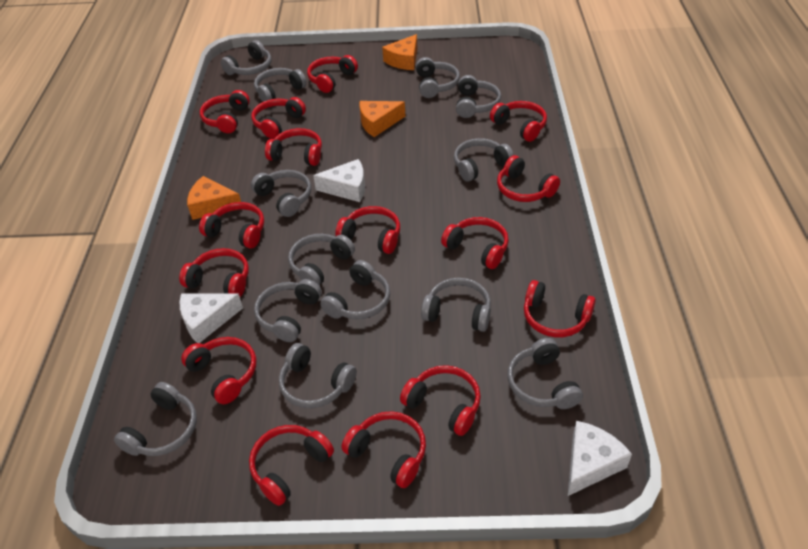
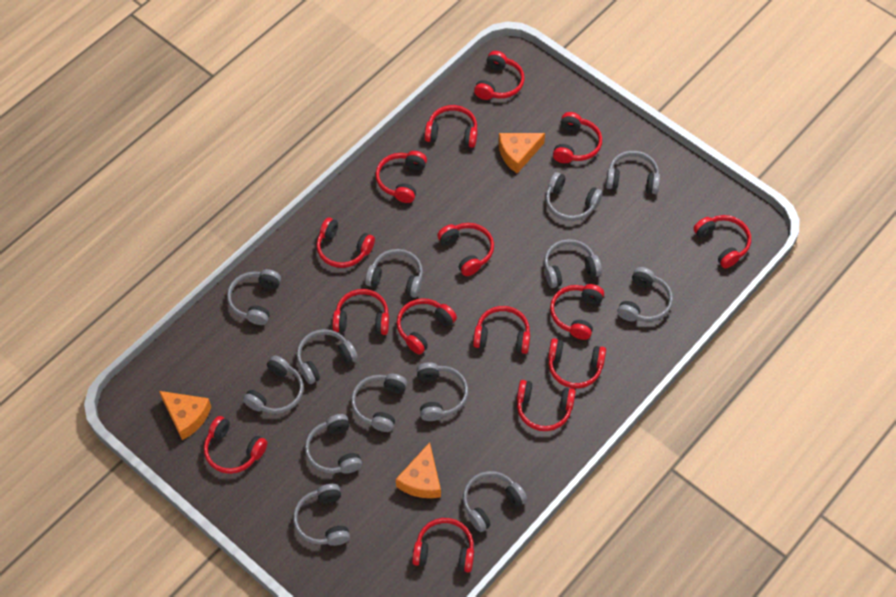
white cheese: 3 -> 0

